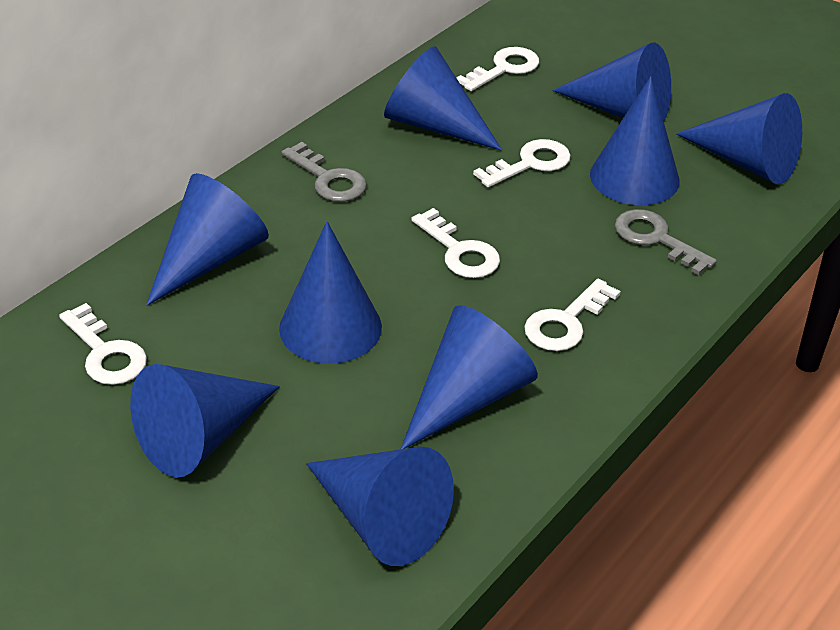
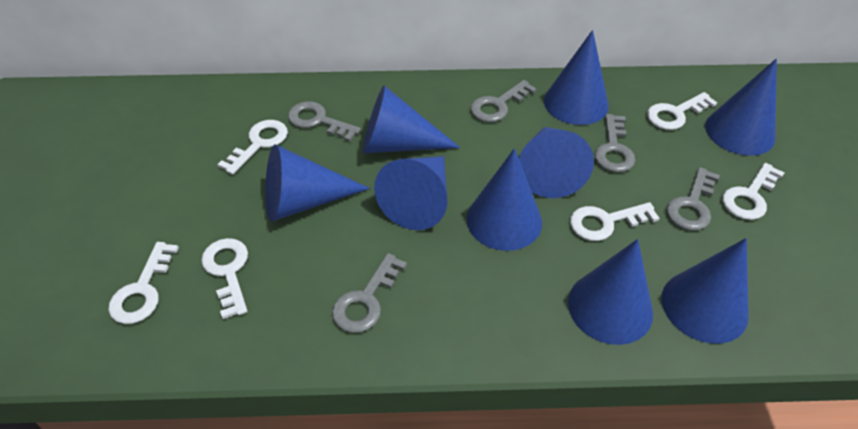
grey key: 2 -> 5
white key: 5 -> 6

